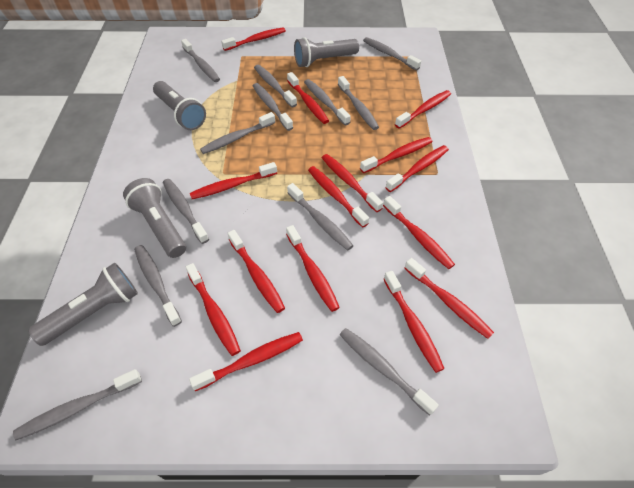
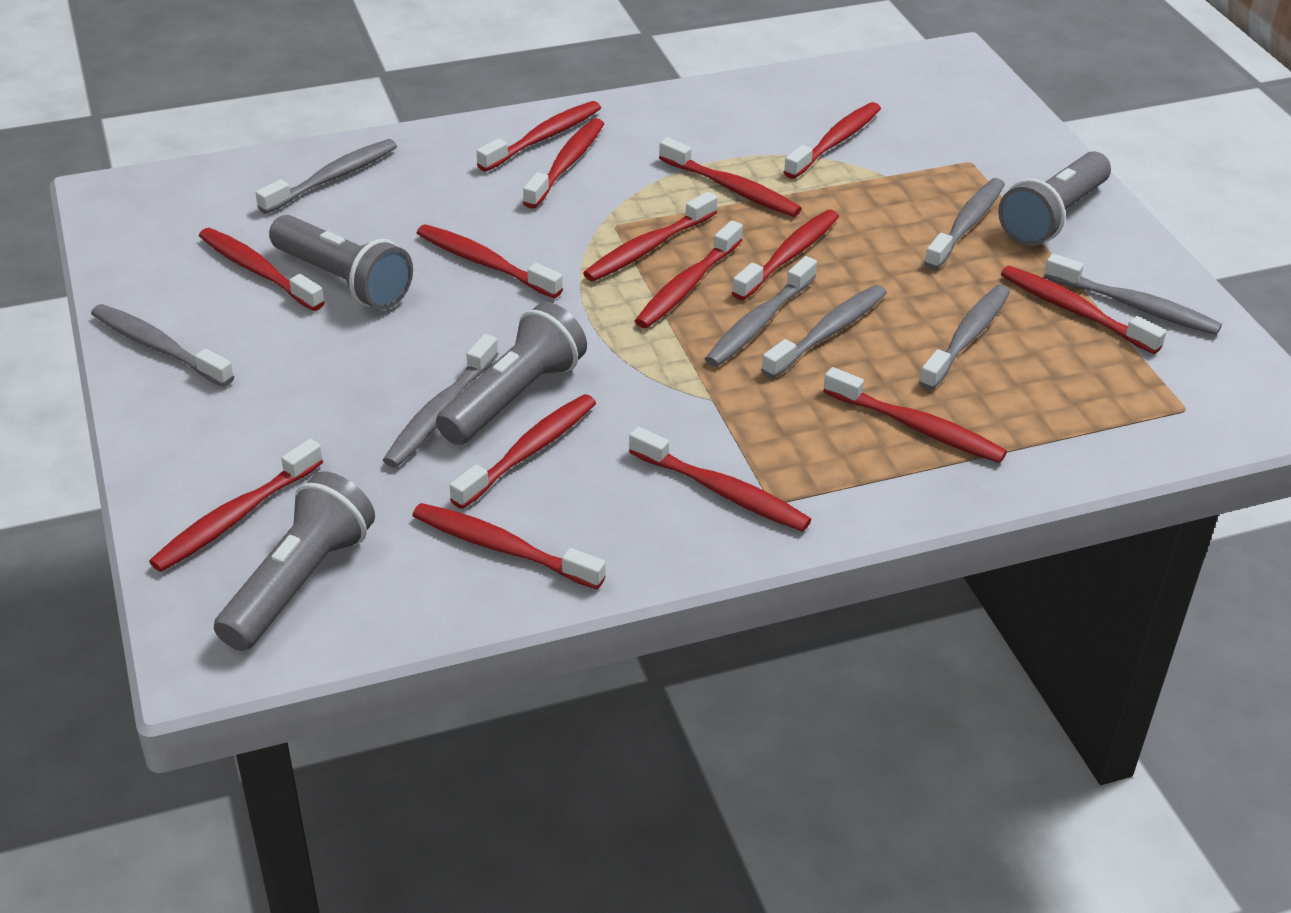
grey toothbrush: 12 -> 8

